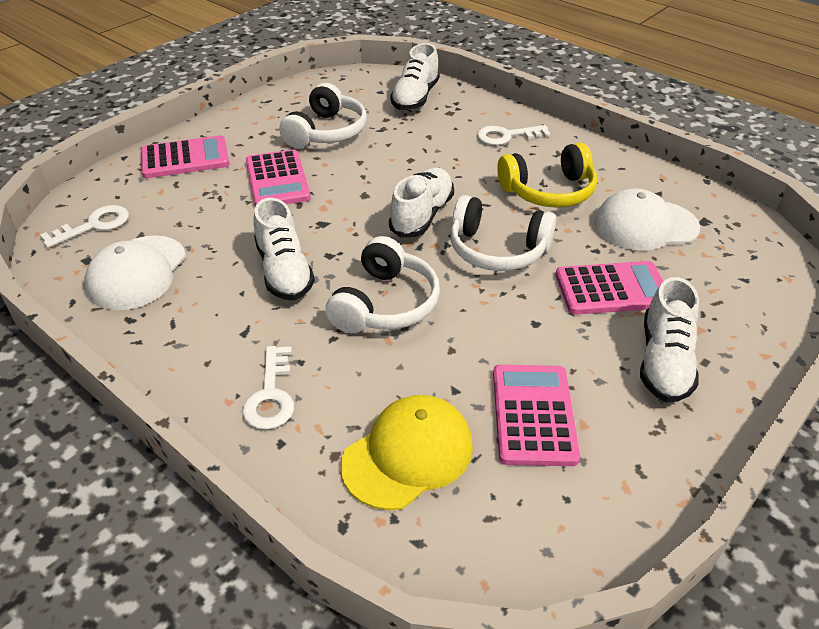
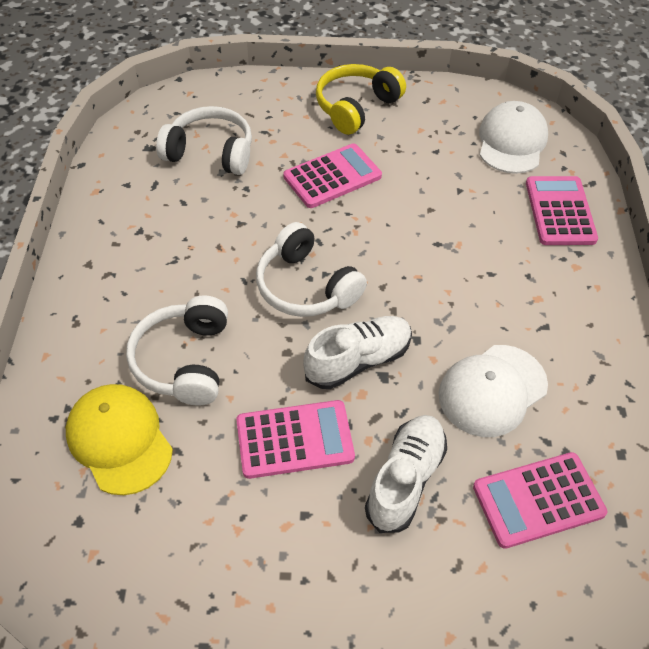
white key: 3 -> 0
white shoe: 4 -> 2

